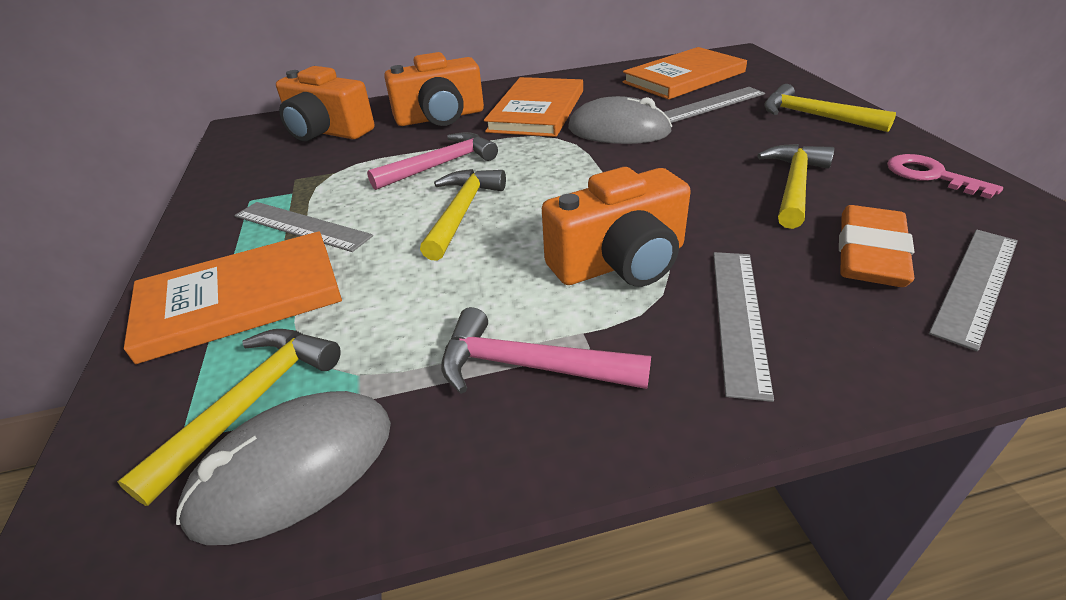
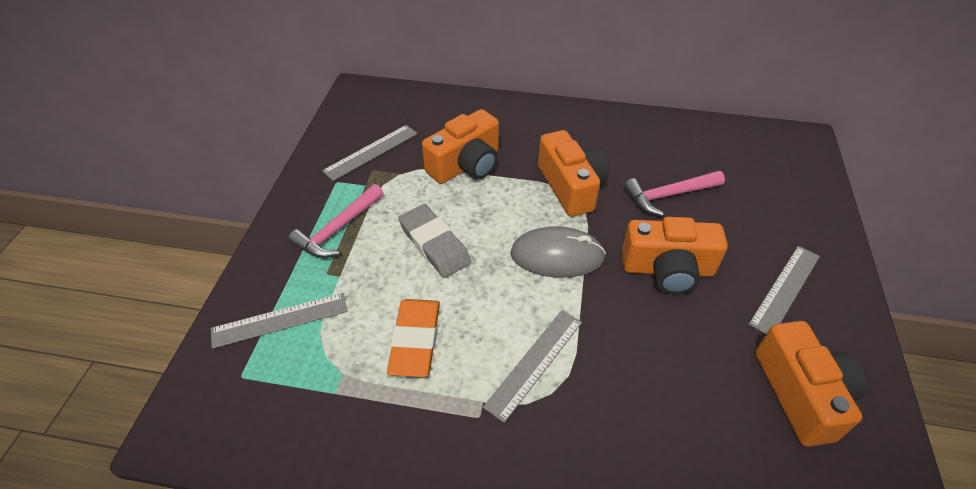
grey eraser: 0 -> 1
grey mouse: 2 -> 1
orange book: 3 -> 0
orange camera: 3 -> 4
pink key: 1 -> 0
yellow hammer: 4 -> 0

